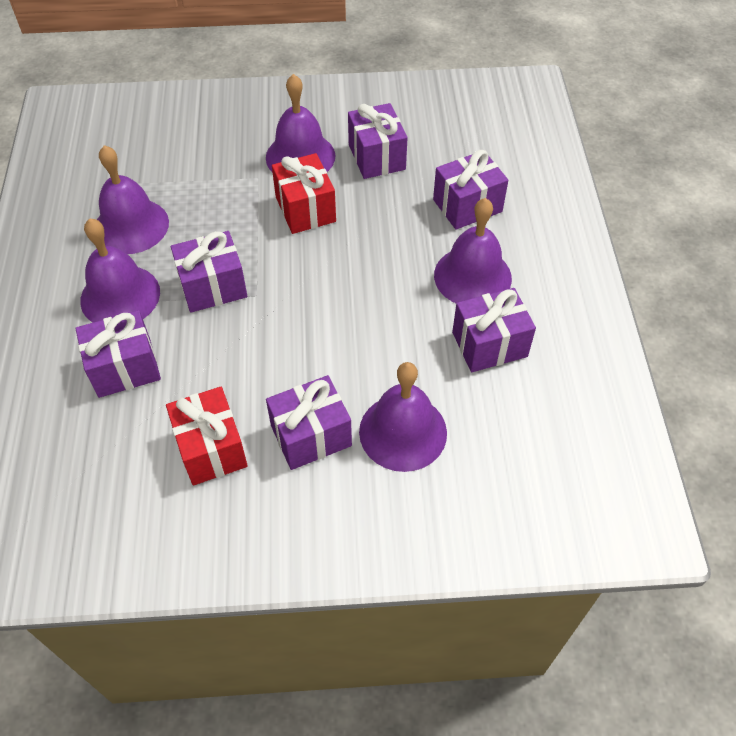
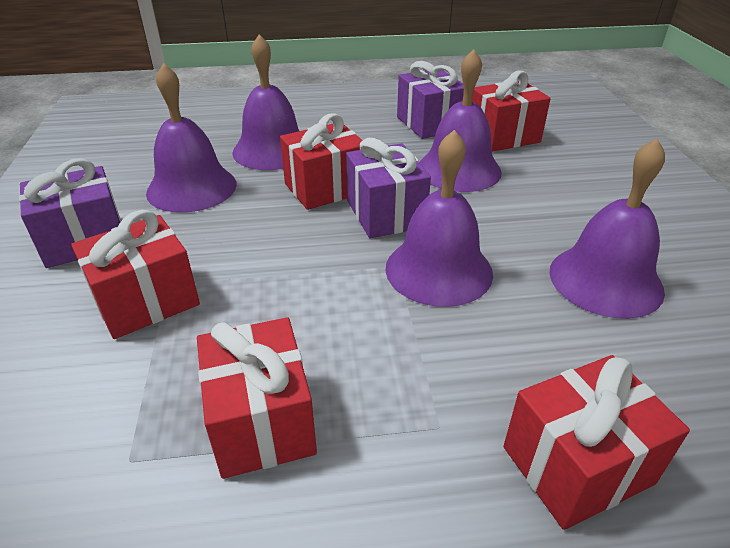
purple gift: 6 -> 3
red gift: 2 -> 5

